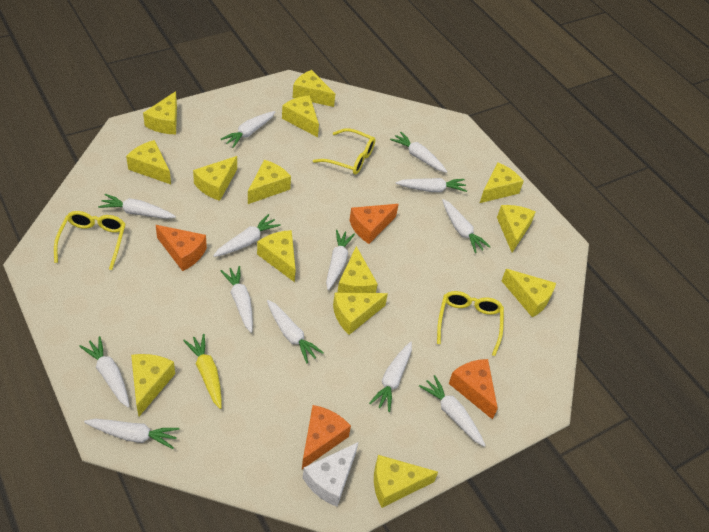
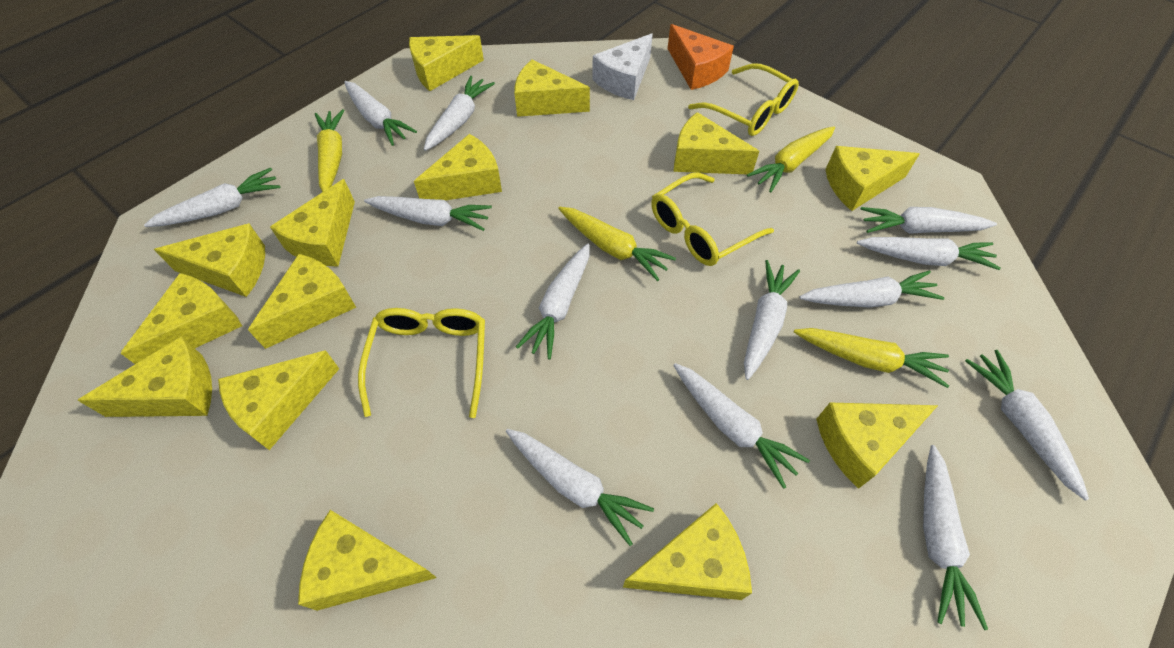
orange cheese: 4 -> 1
yellow carrot: 1 -> 4

